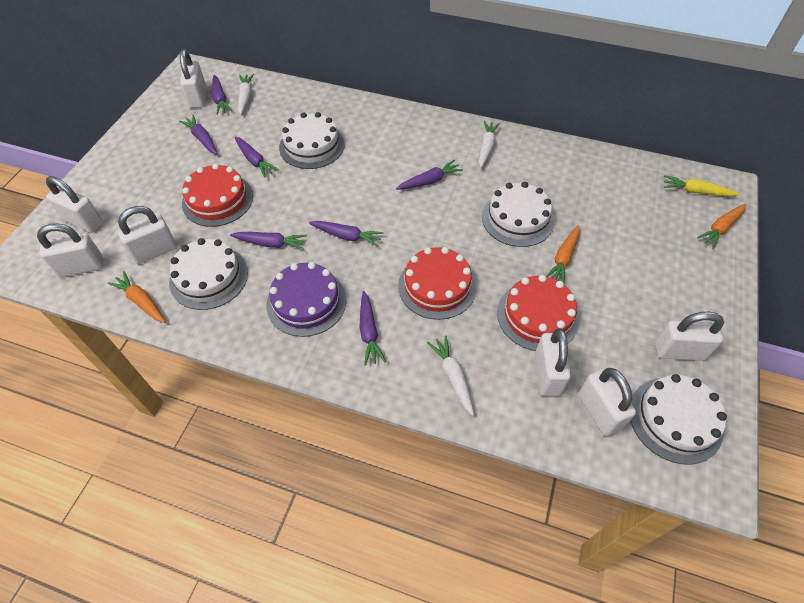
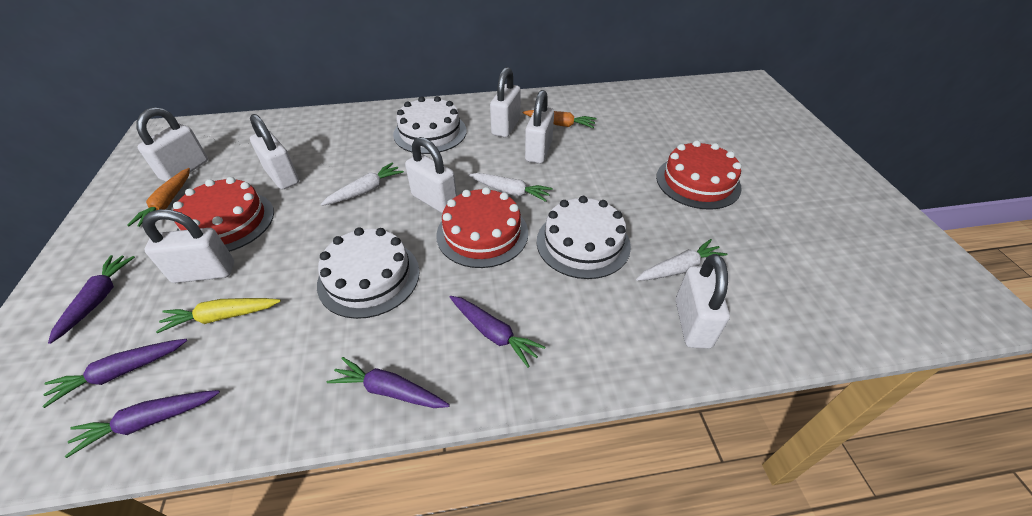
orange carrot: 3 -> 2
purple cake: 1 -> 0
purple carrot: 7 -> 5
white cake: 4 -> 3

